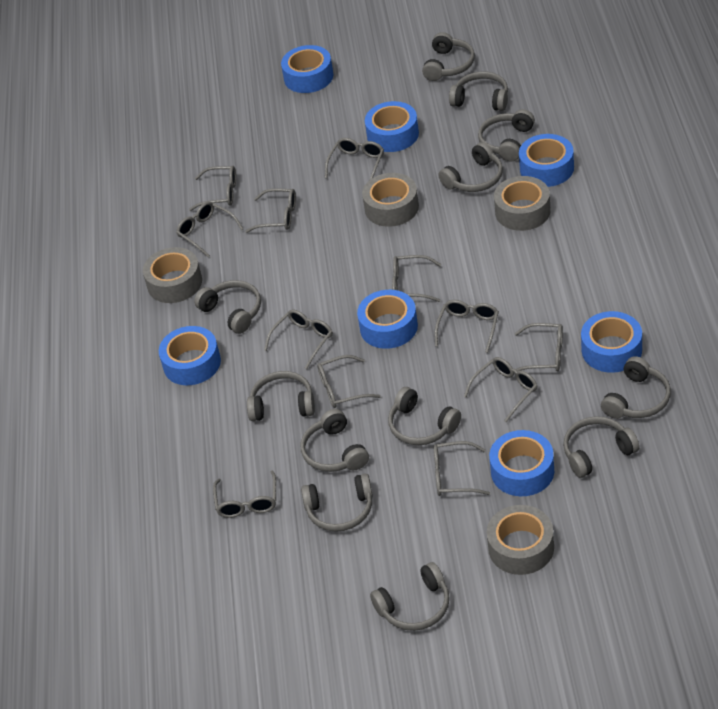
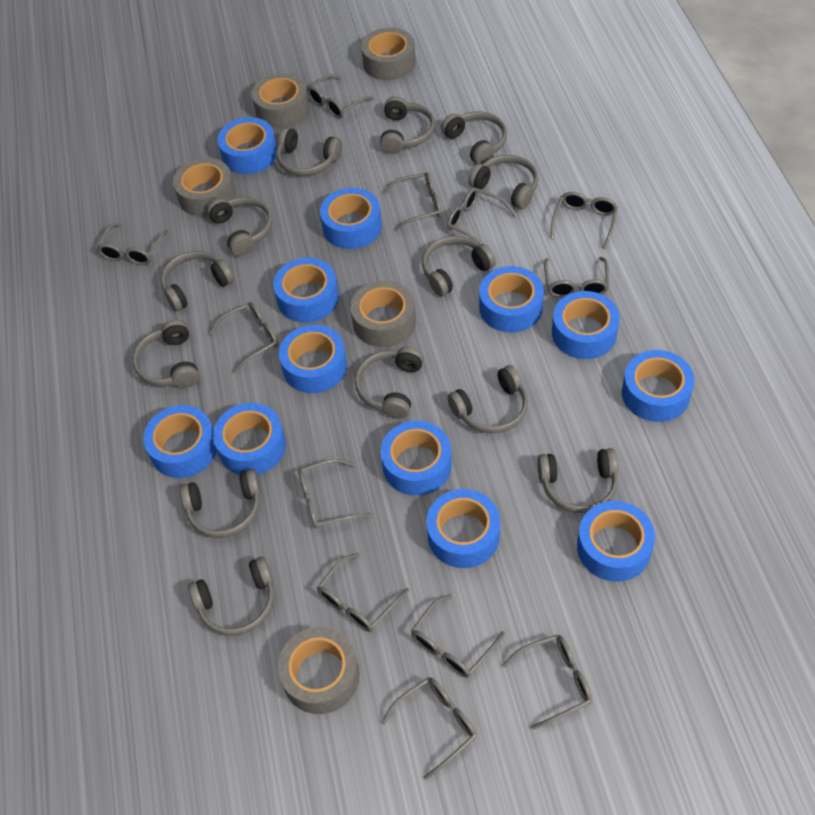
blue tape: 7 -> 12
grey headphones: 12 -> 13
grey tape: 4 -> 5

